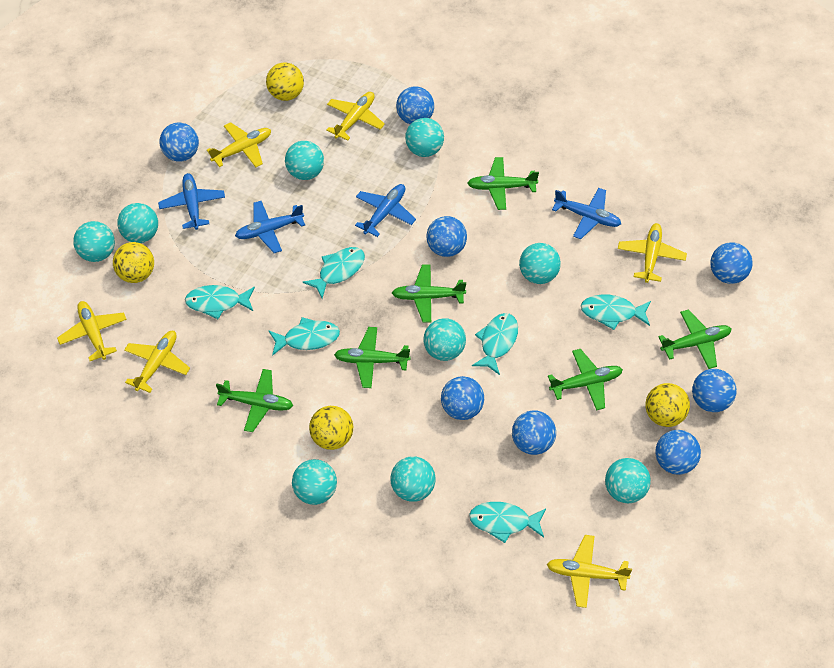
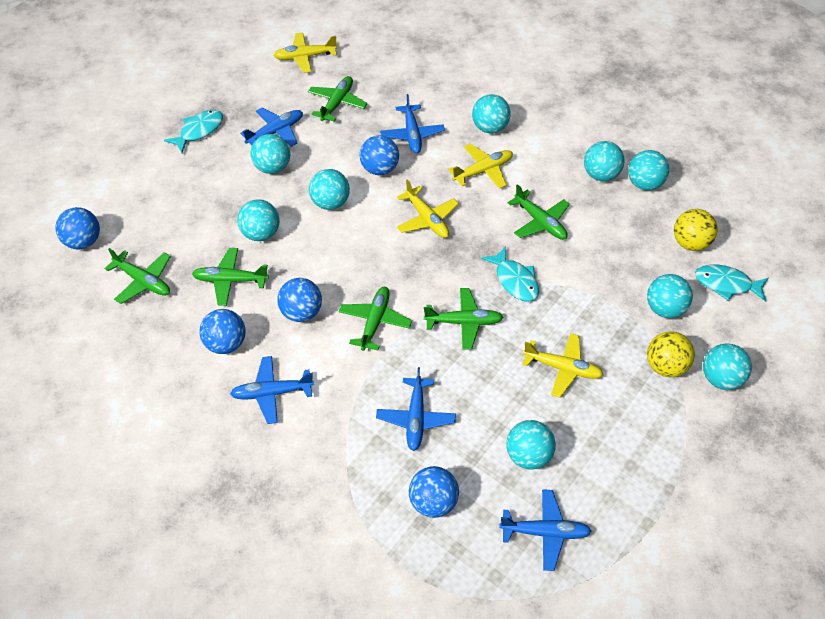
blue ball: 8 -> 5
blue plane: 4 -> 5
turquoise fish: 6 -> 3
yellow ball: 4 -> 2
yellow plane: 6 -> 4

